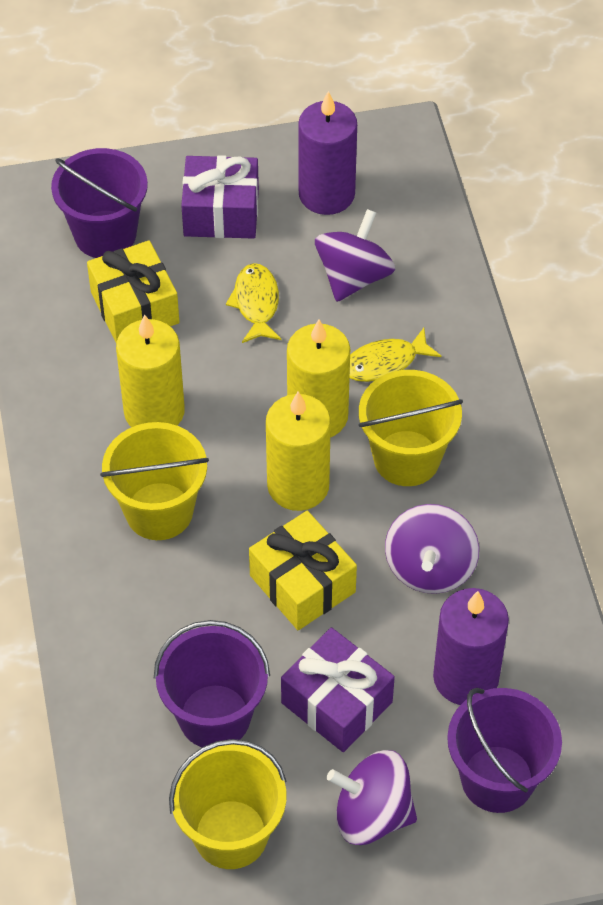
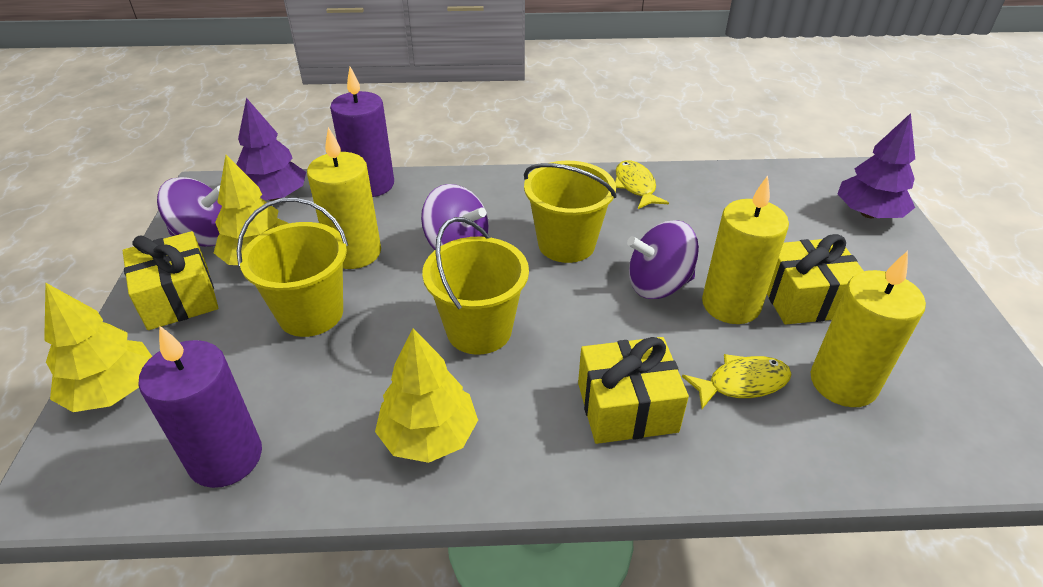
purple bucket: 3 -> 0
purple gift: 2 -> 0
purple tree: 0 -> 2
yellow gift: 2 -> 3
yellow tree: 0 -> 3

